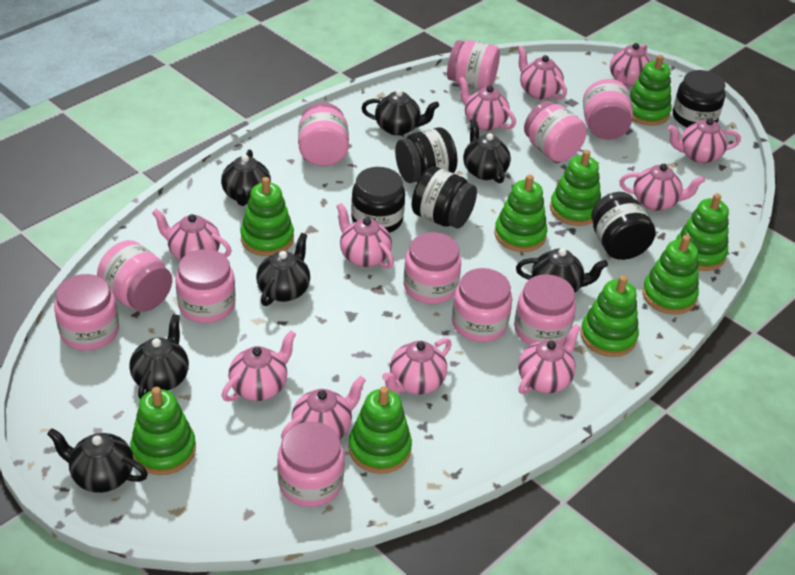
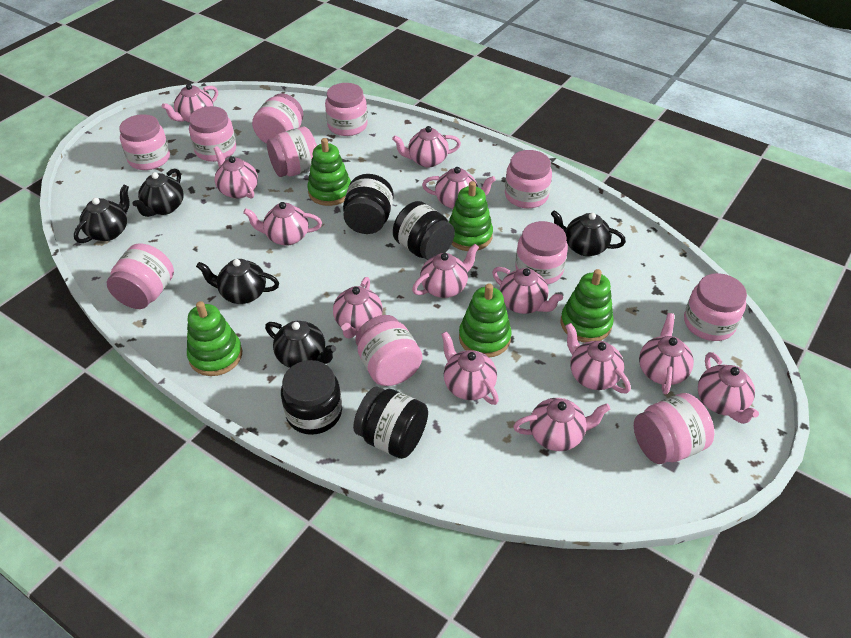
black jar: 5 -> 4
black teapot: 7 -> 5
green stacking toy: 9 -> 5
pink teapot: 11 -> 13

